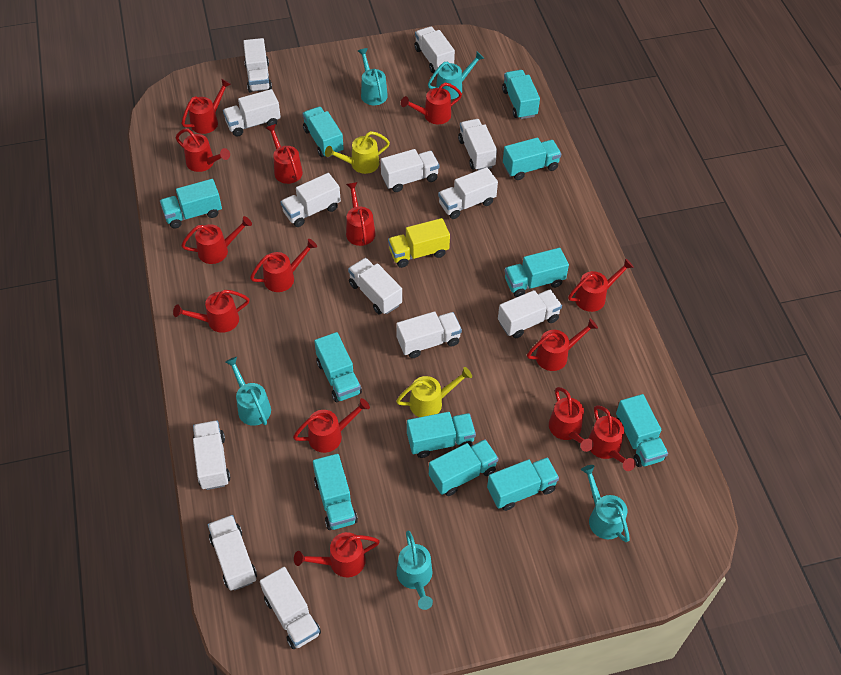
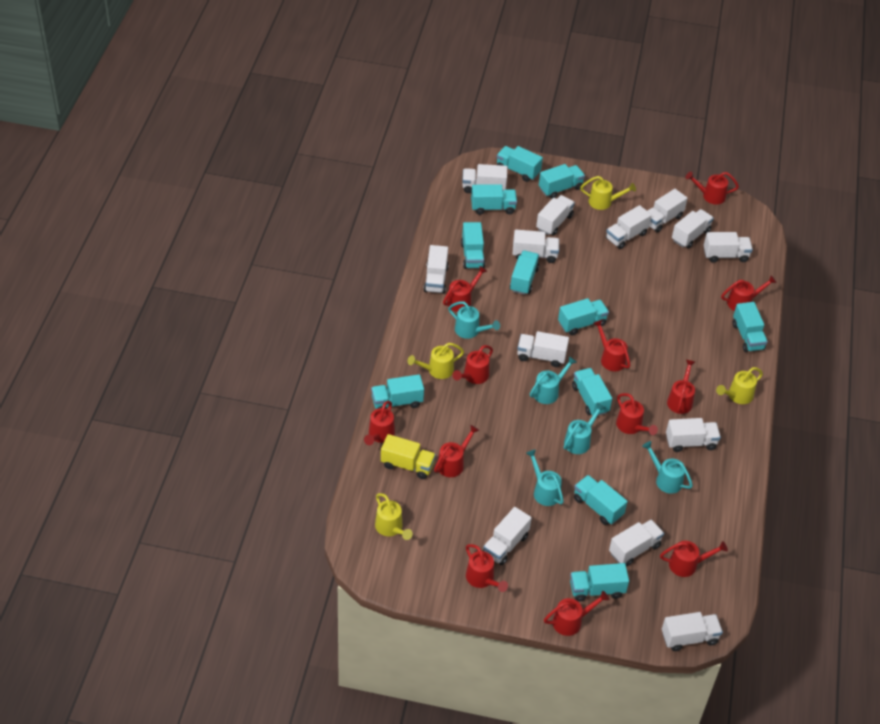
red watering can: 14 -> 12
yellow watering can: 2 -> 4

